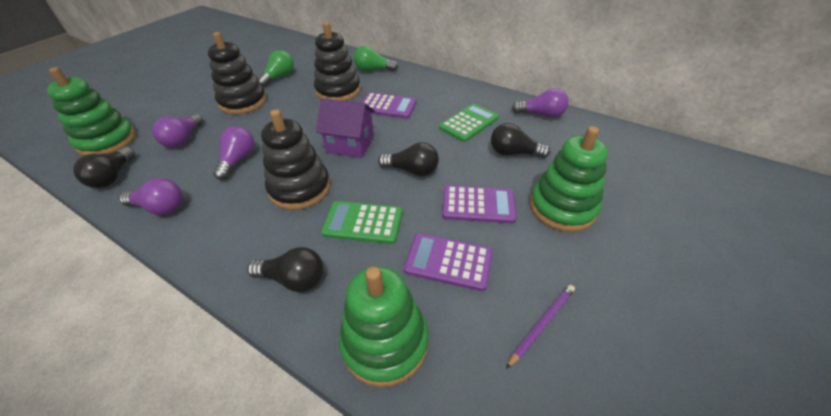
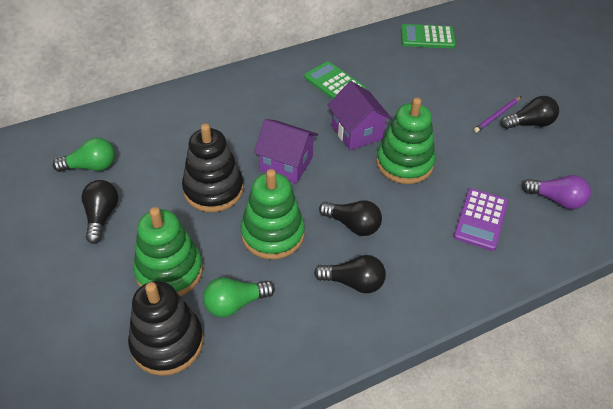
black stacking toy: 3 -> 2
purple calculator: 3 -> 1
purple house: 1 -> 2
purple light bulb: 4 -> 1

